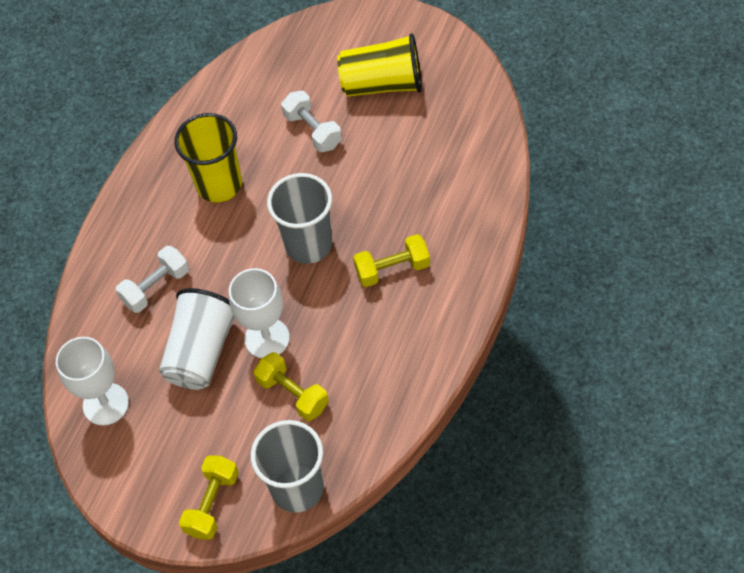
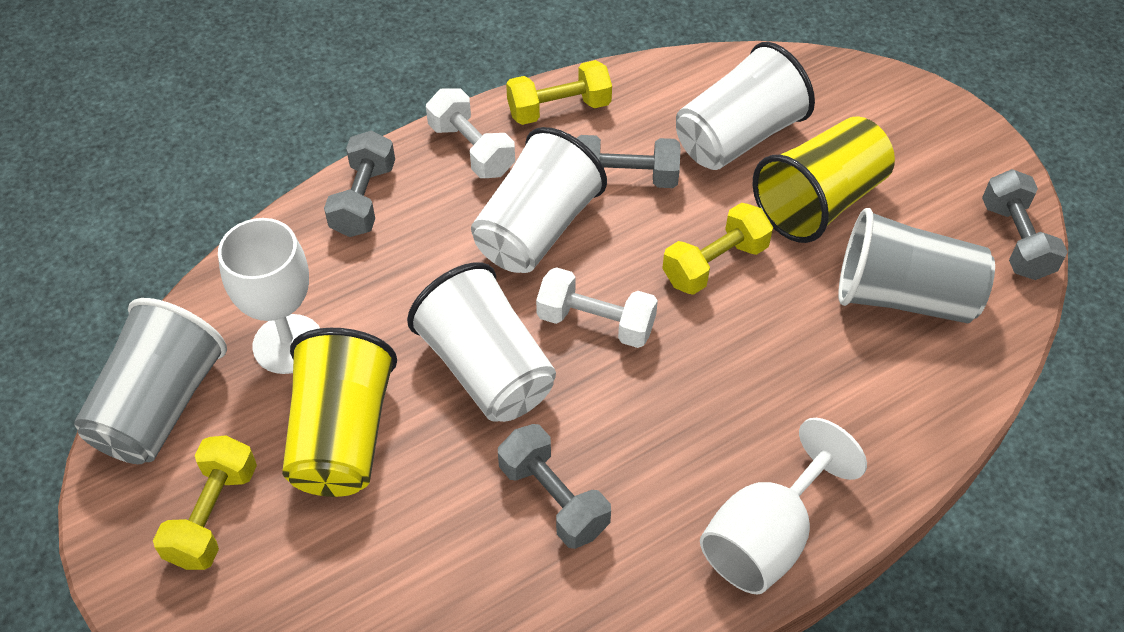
grey dumbbell: 0 -> 4
white cup: 1 -> 3

